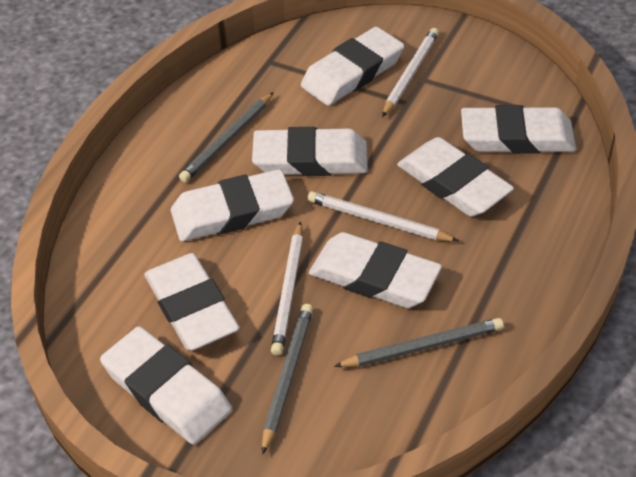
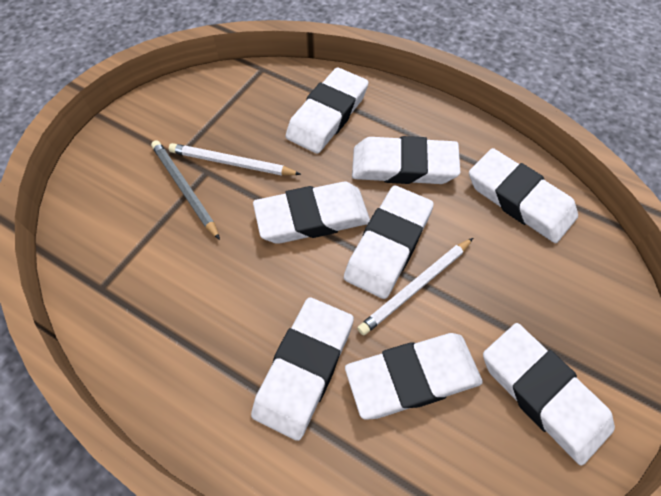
grey pencil: 3 -> 1
white pencil: 3 -> 2

